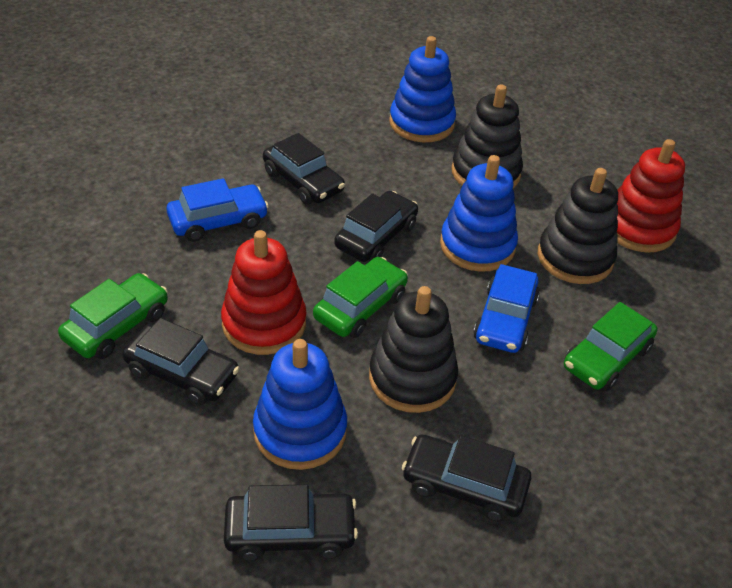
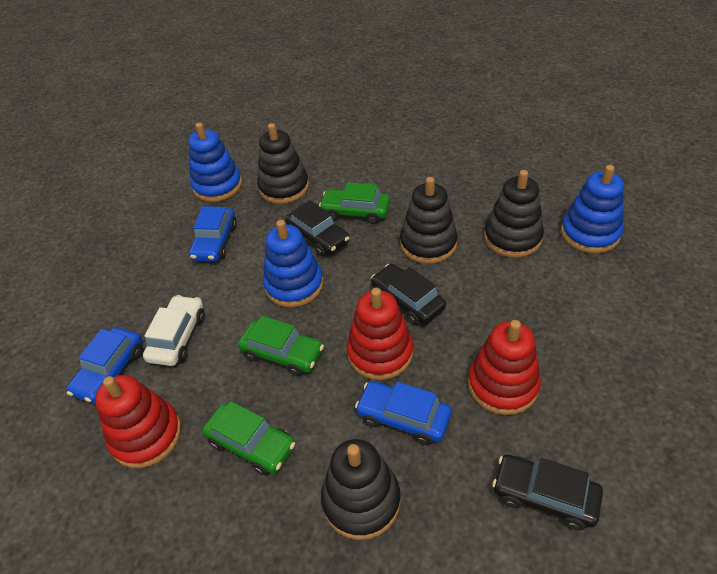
black car: 5 -> 3
black stacking toy: 3 -> 4
blue car: 2 -> 3
red stacking toy: 2 -> 3
white car: 0 -> 1

